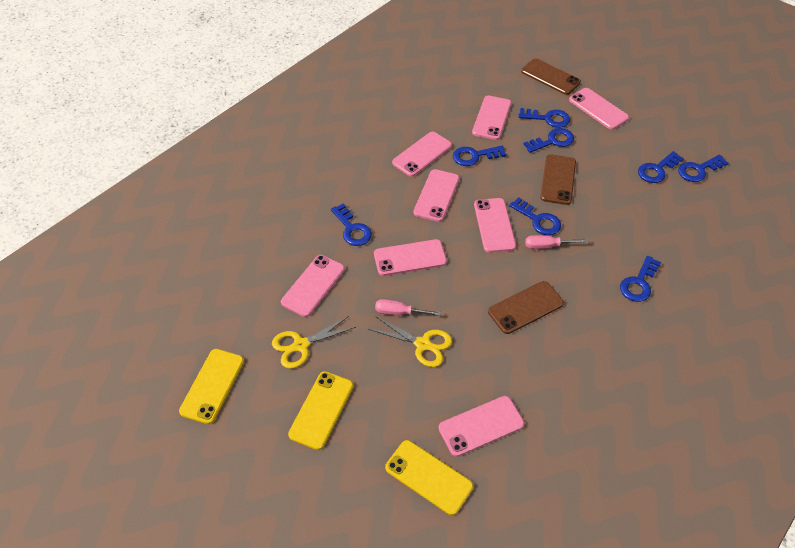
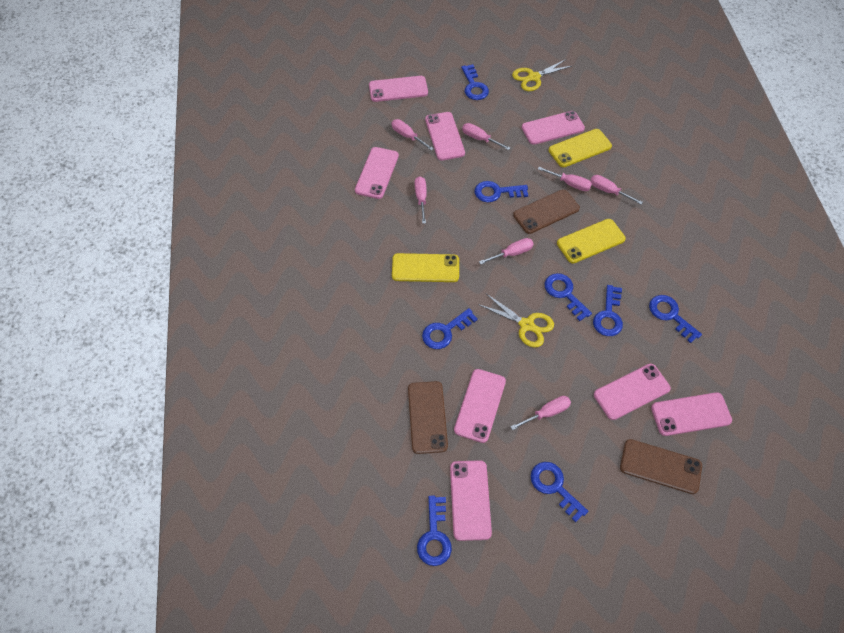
pink screwdriver: 2 -> 7

